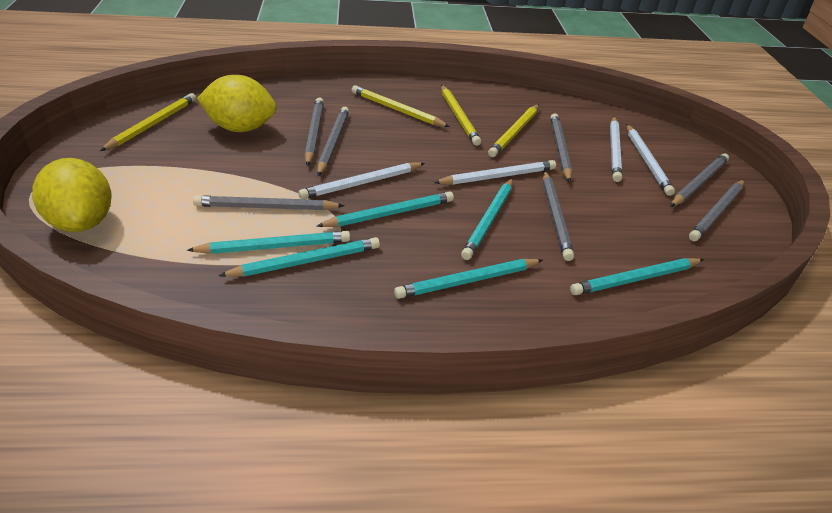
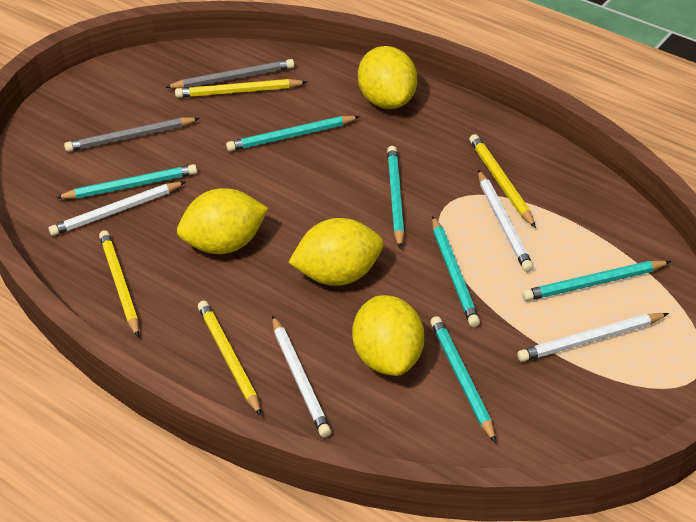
grey pencil: 7 -> 2
yellow lemon: 2 -> 4

